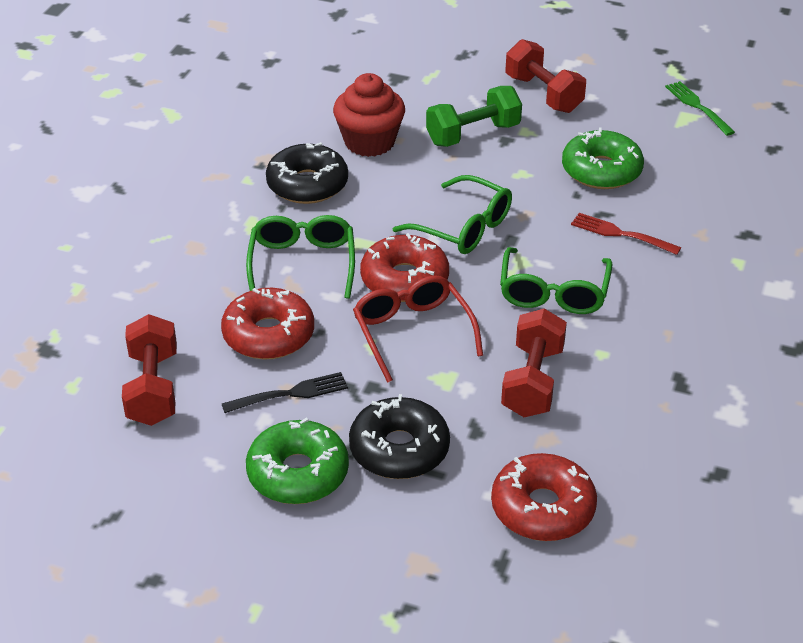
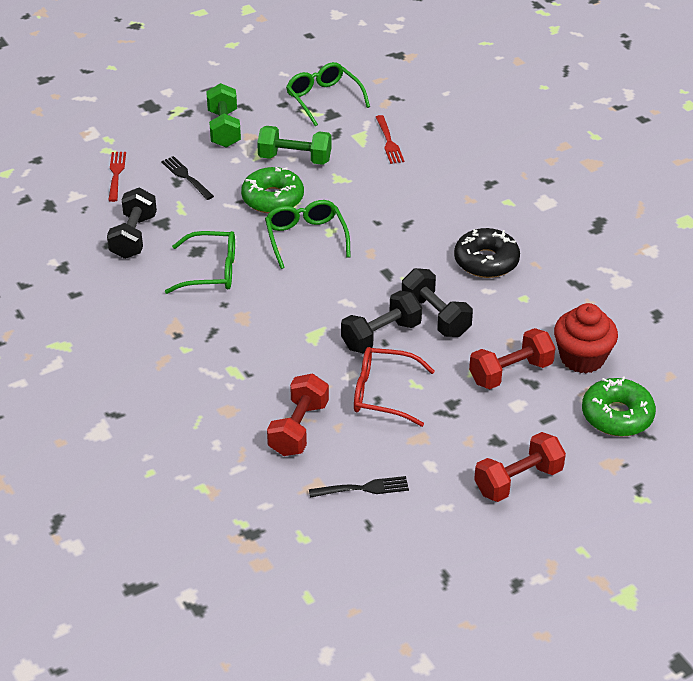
black donut: 2 -> 1
black dumbbell: 0 -> 3
black fork: 1 -> 2
green dumbbell: 1 -> 2
green fork: 1 -> 0
red donut: 3 -> 0
red fork: 1 -> 2

